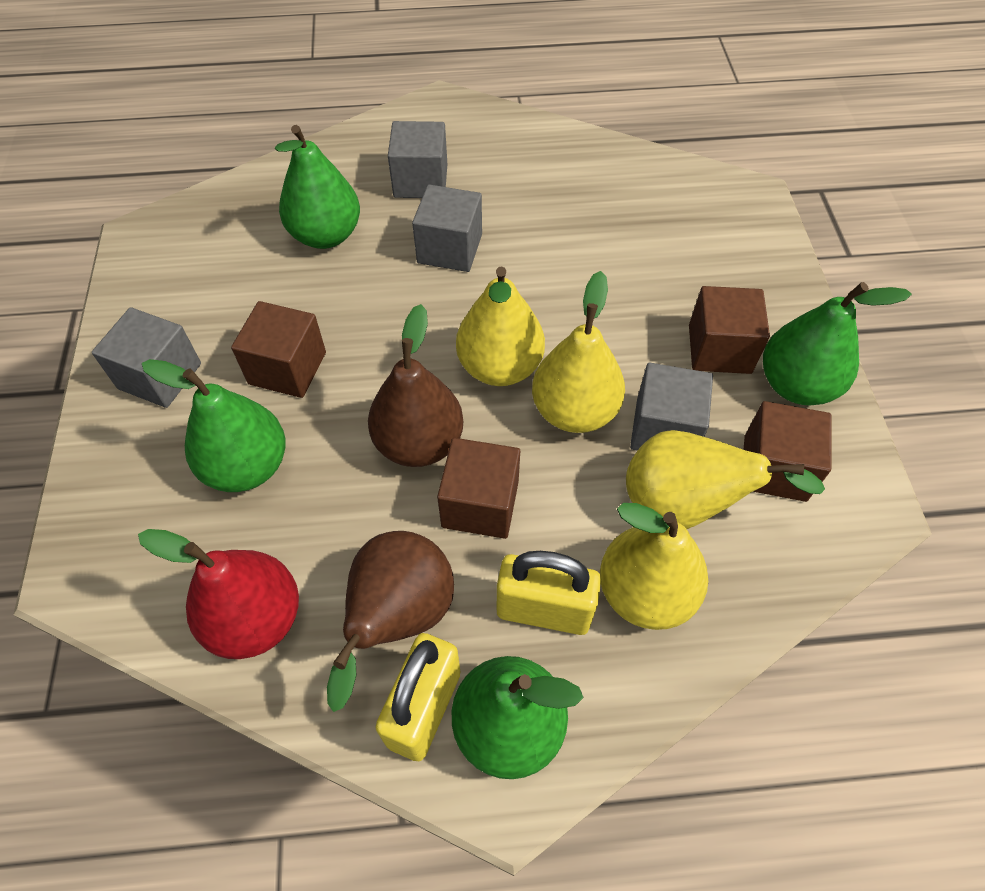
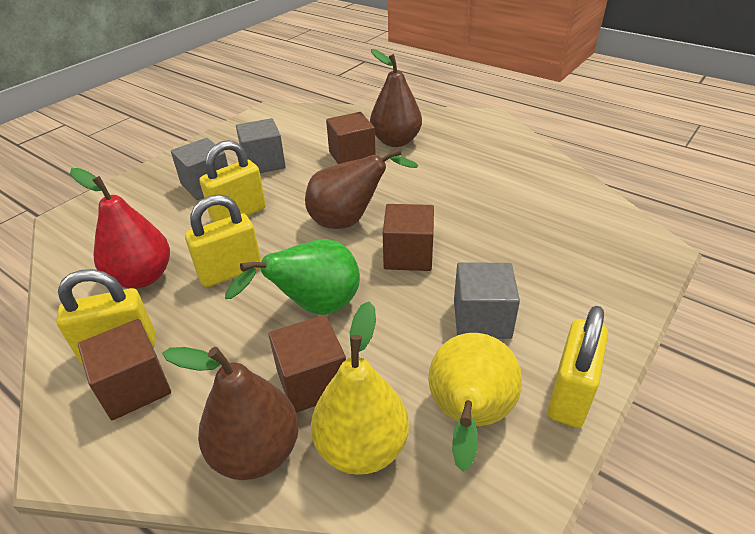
brown pear: 2 -> 3
green pear: 4 -> 1
grey cube: 4 -> 3
yellow padlock: 2 -> 4
yellow pear: 4 -> 2

